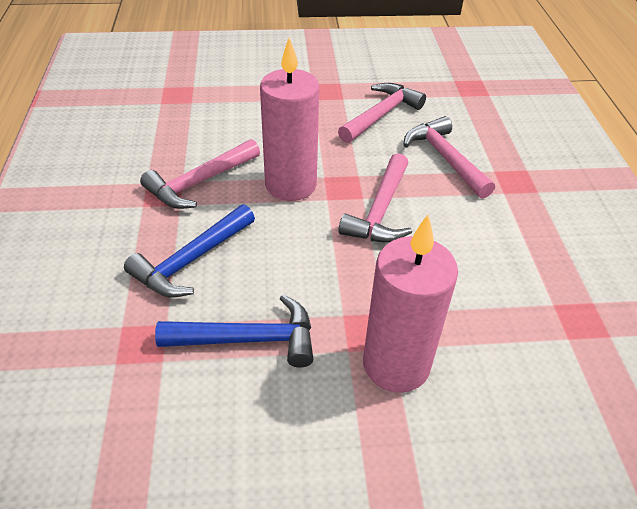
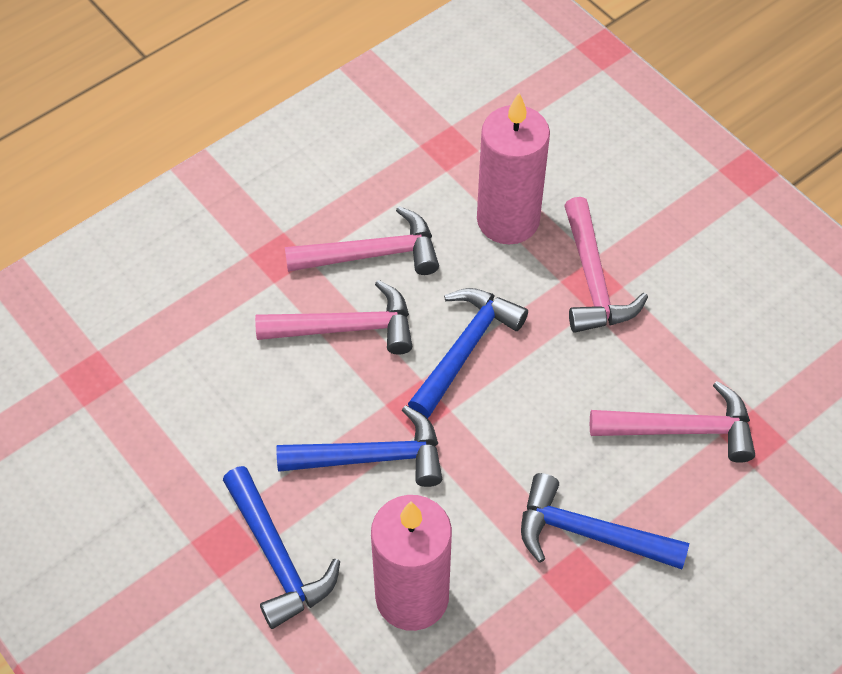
blue hammer: 2 -> 4

